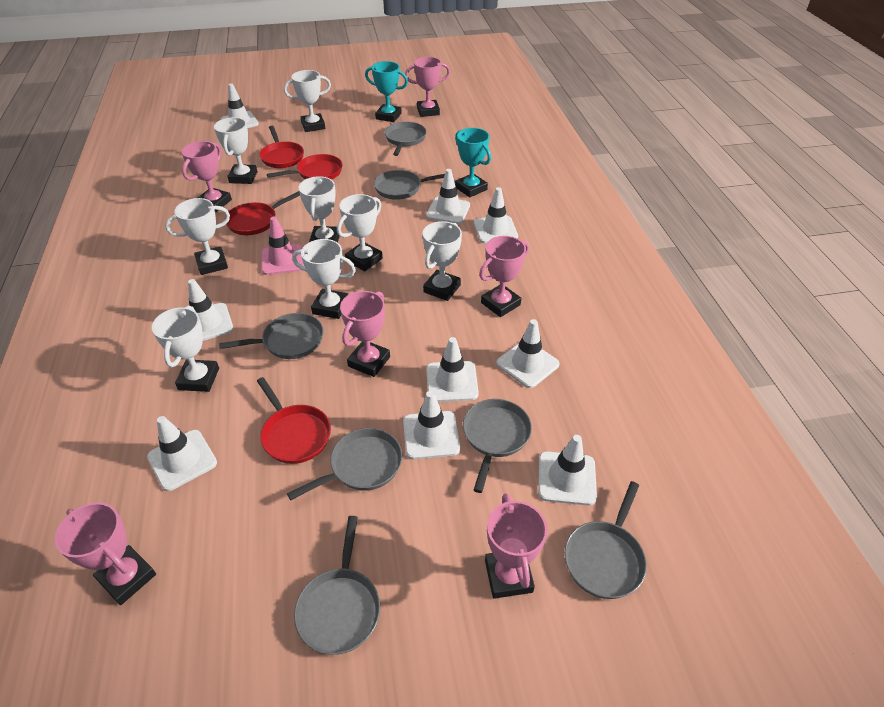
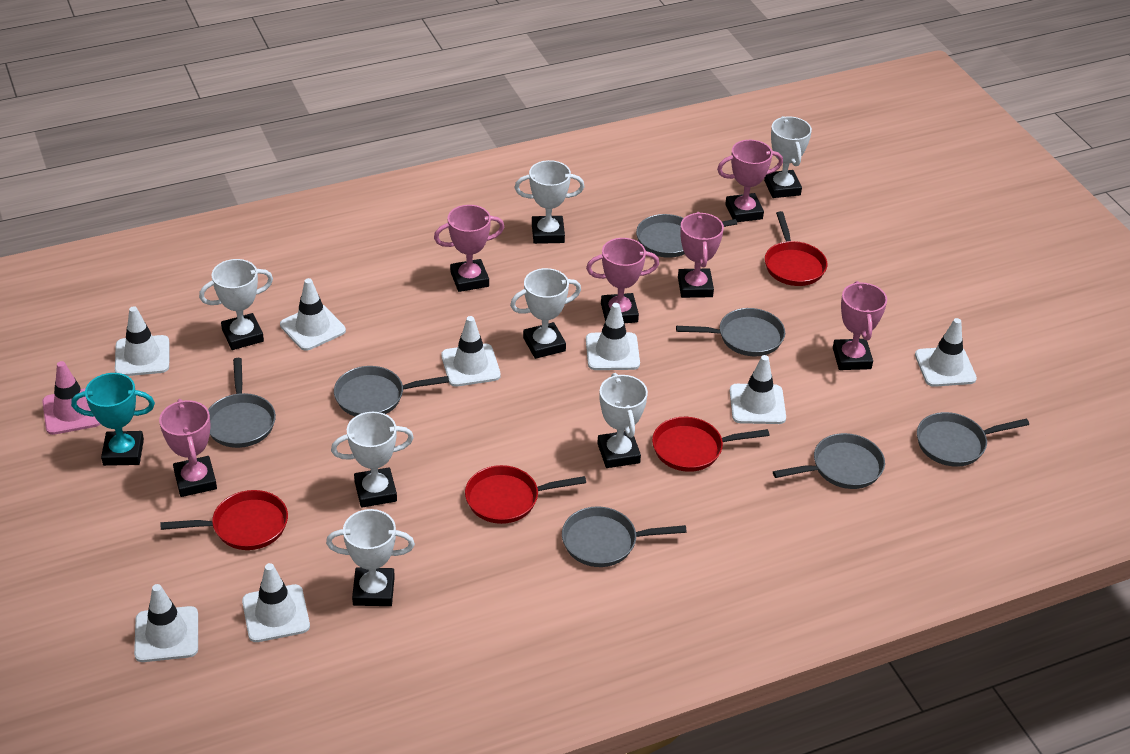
turquoise trophy: 2 -> 1
white traffic cone: 9 -> 8
white trophy: 8 -> 7

